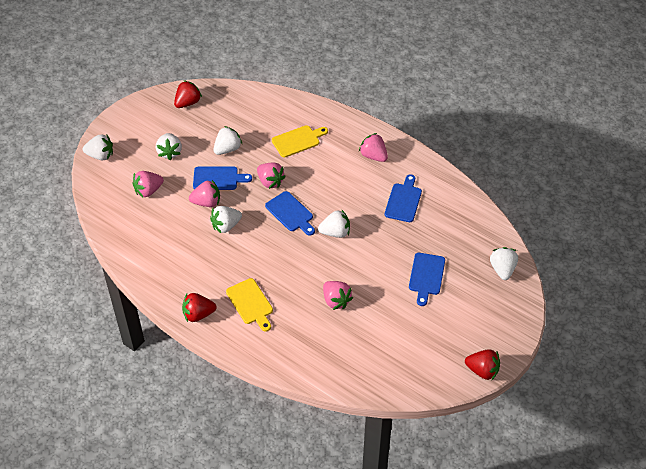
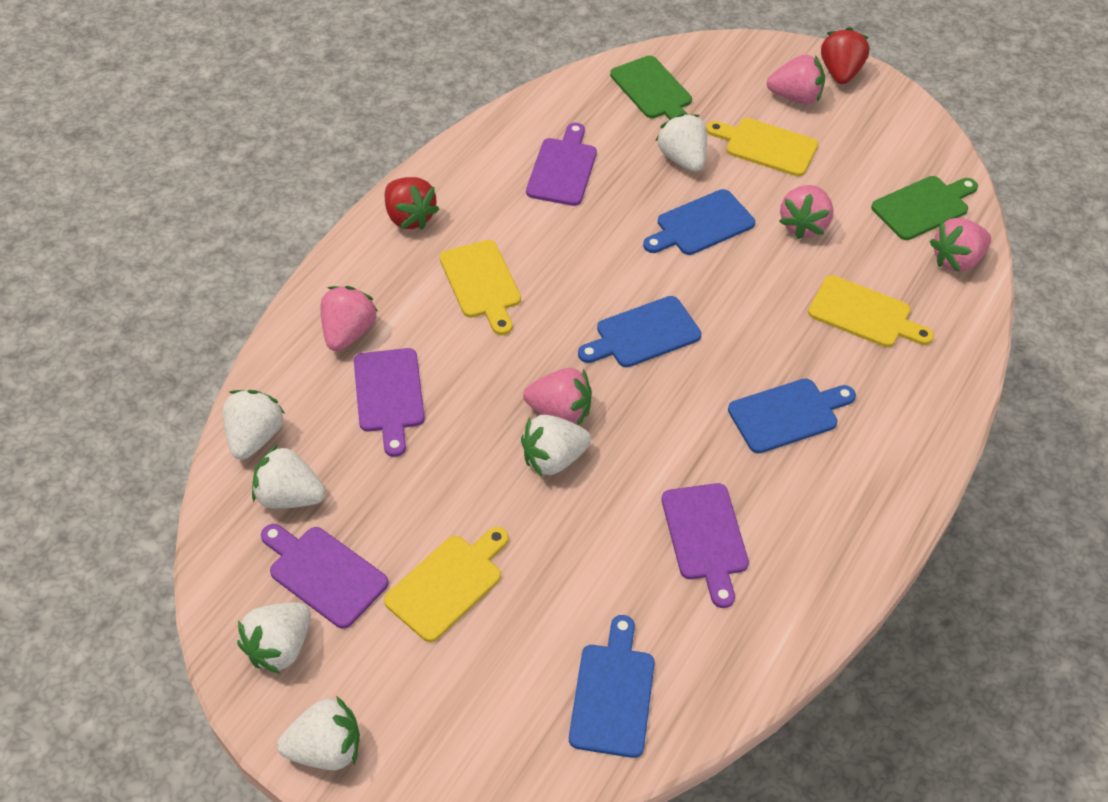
green cutting board: 0 -> 2
purple cutting board: 0 -> 4
red strawberry: 3 -> 2
yellow cutting board: 2 -> 4

